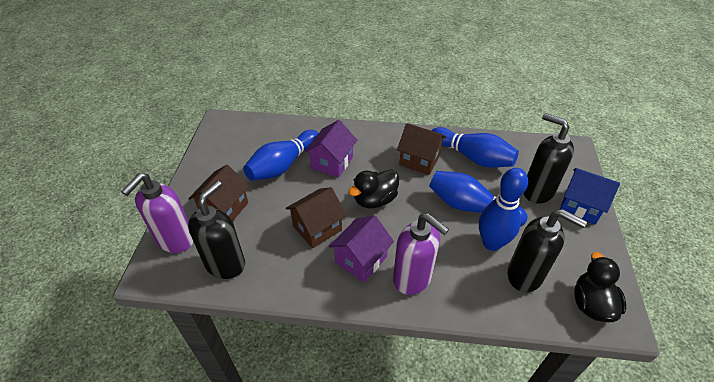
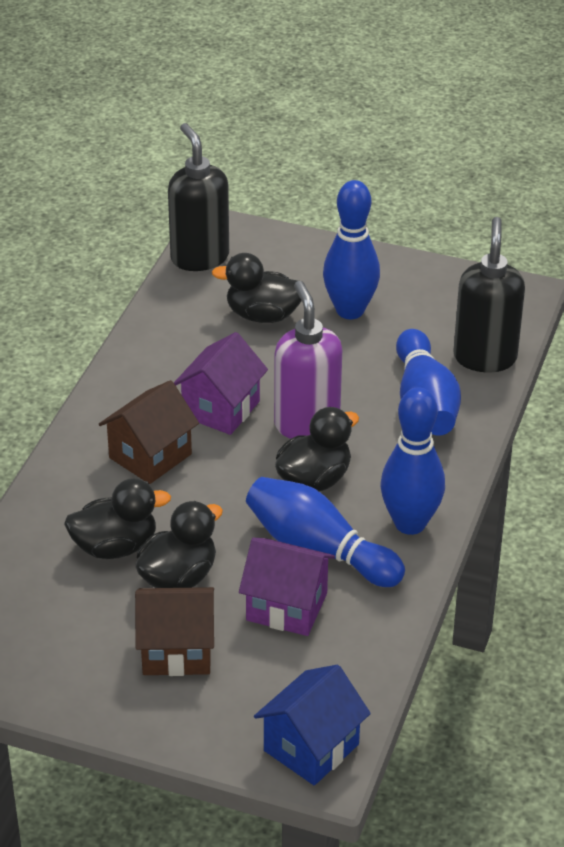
black duck: 2 -> 4
black soap dispenser: 3 -> 2
brown house: 3 -> 2
purple soap dispenser: 2 -> 1

